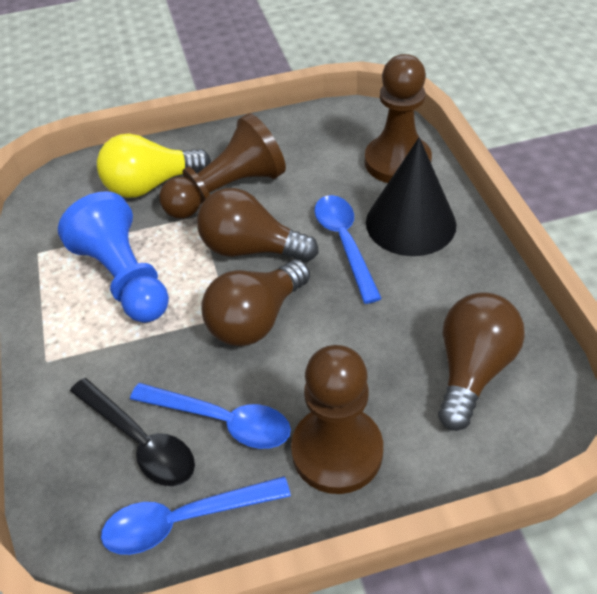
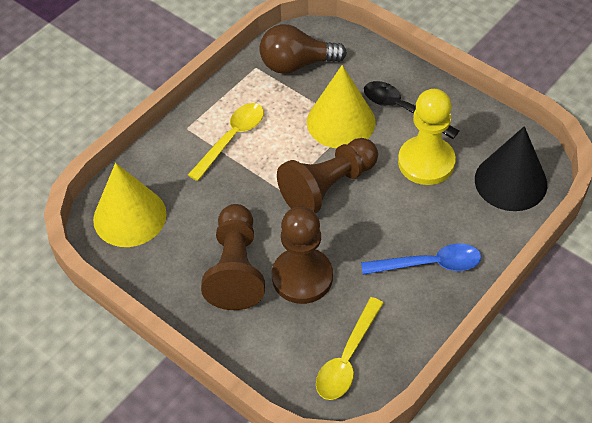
blue pawn: 1 -> 0
blue spoon: 3 -> 1
brown light bulb: 3 -> 1
yellow cone: 0 -> 2
yellow light bulb: 1 -> 0
yellow pawn: 0 -> 1
yellow spoon: 0 -> 2

